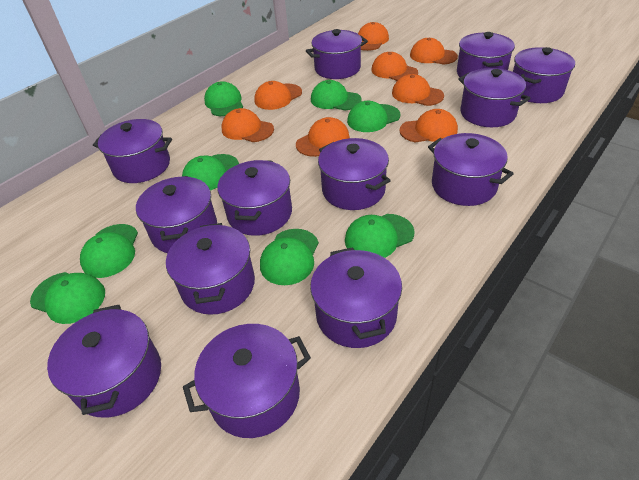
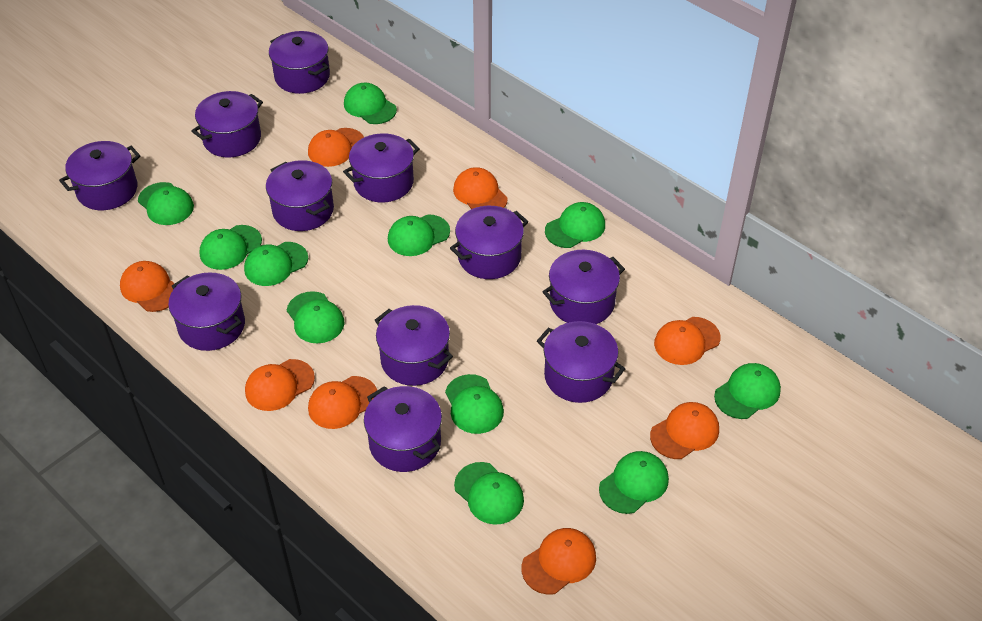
green cap: 8 -> 11
purple pot: 13 -> 11

